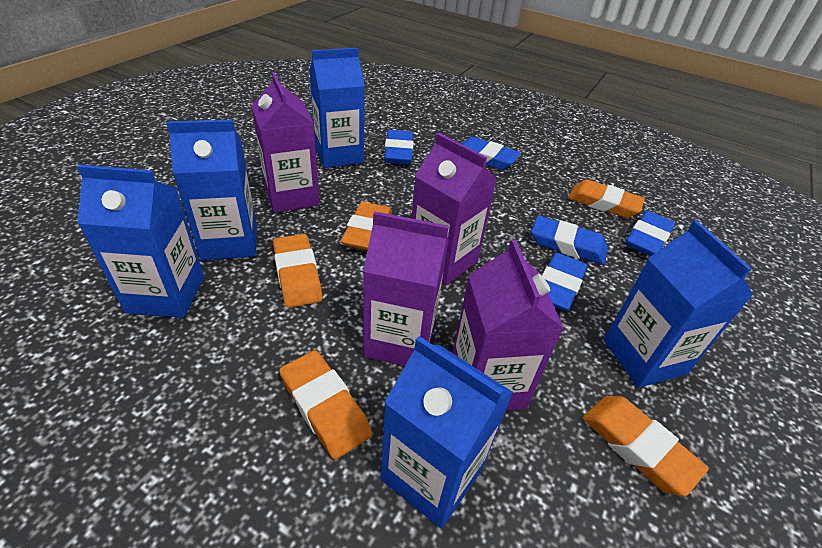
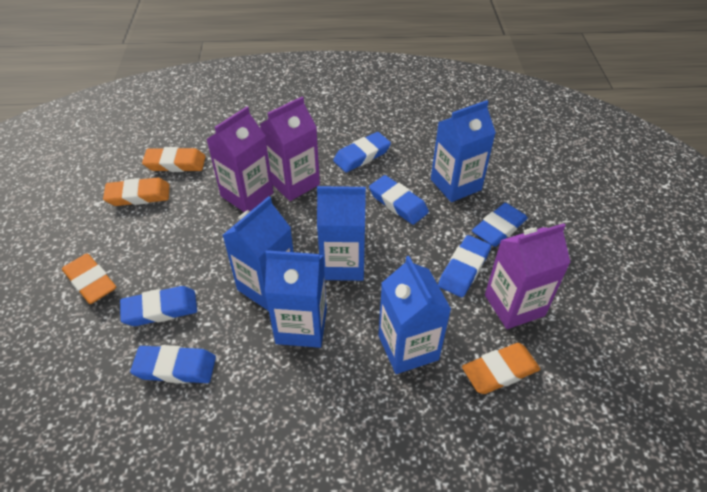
blue eraser: 5 -> 6
orange eraser: 5 -> 4
purple carton: 4 -> 3

